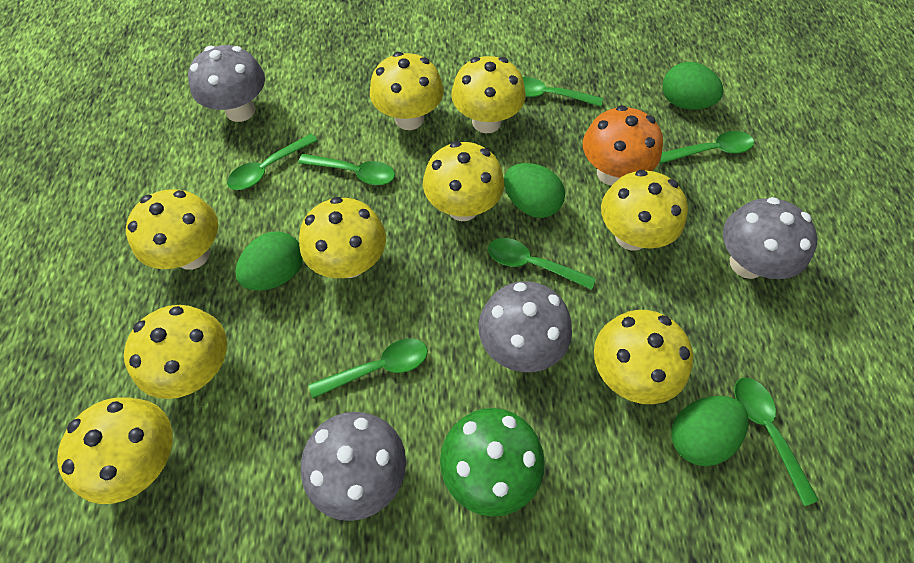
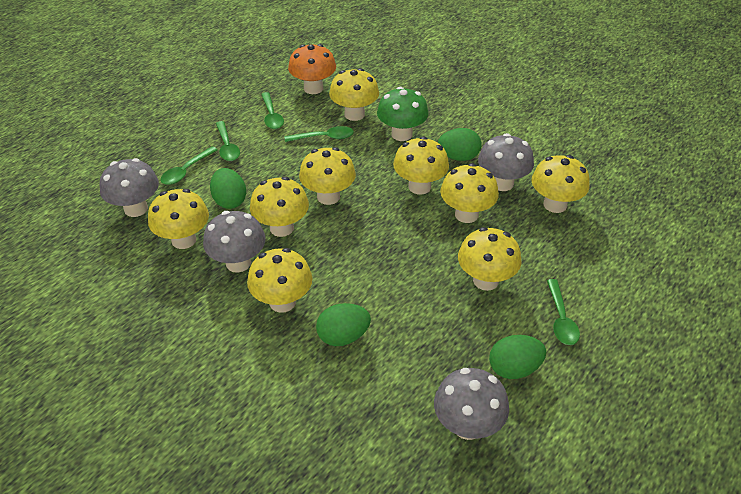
green spoon: 7 -> 5

